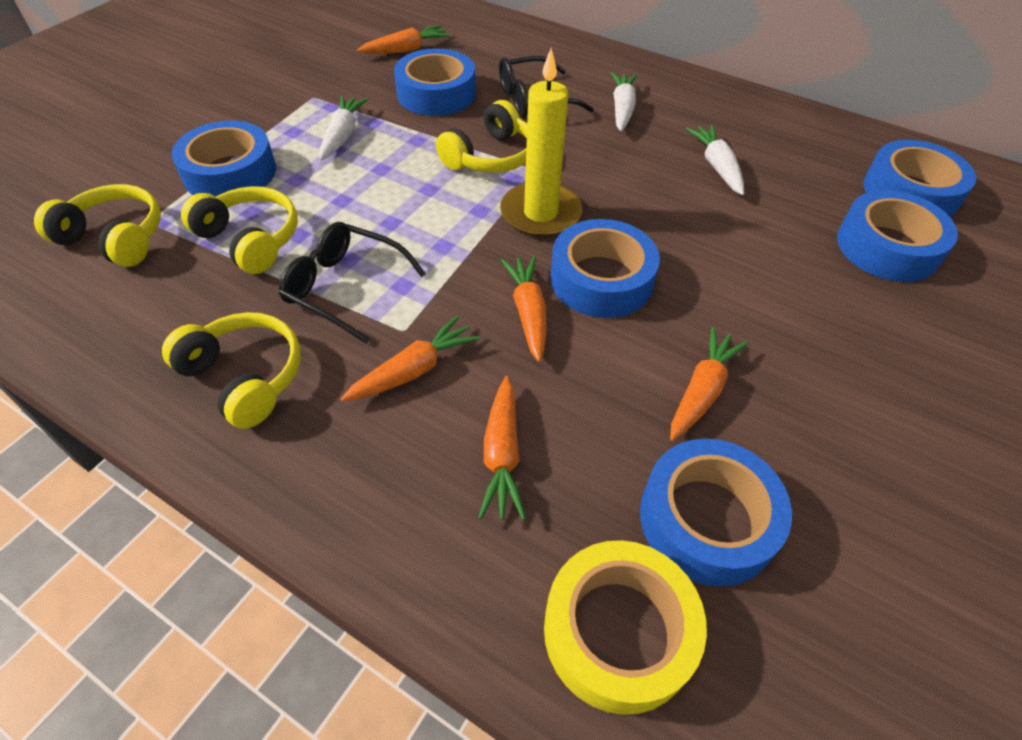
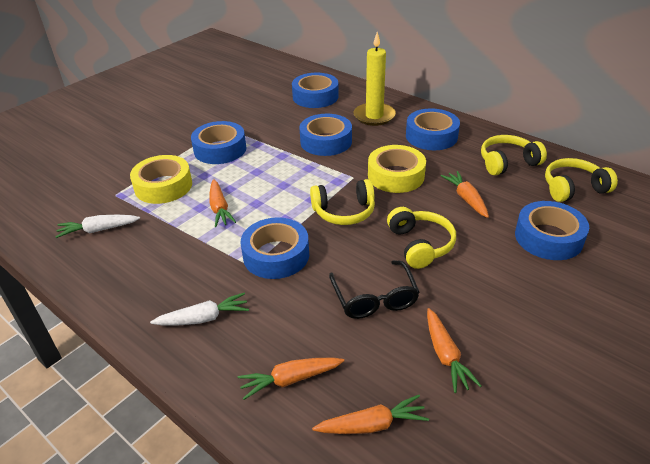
black glasses: 2 -> 1
white carrot: 3 -> 2
yellow tape: 1 -> 2

